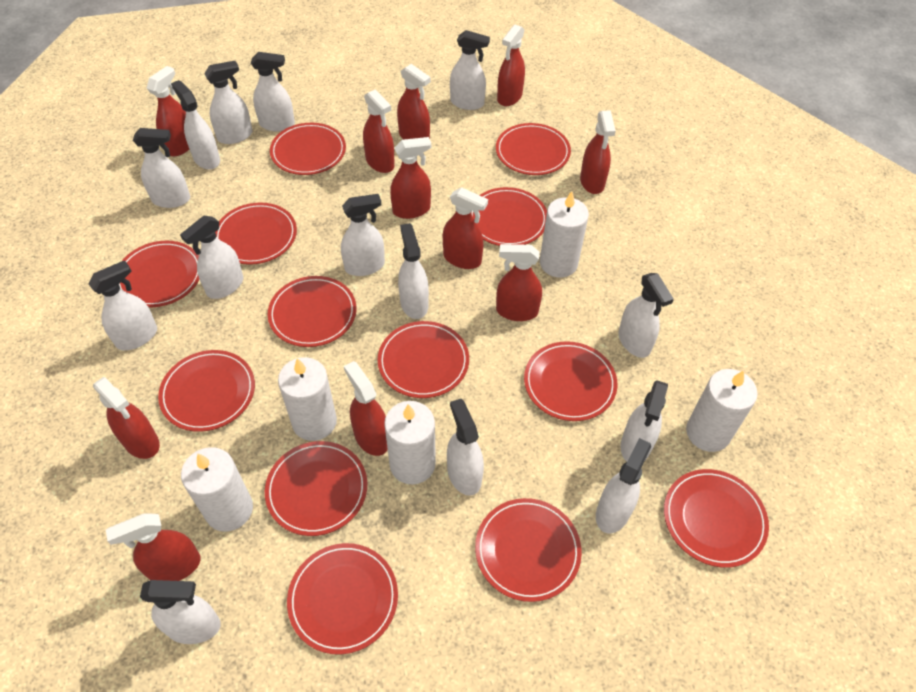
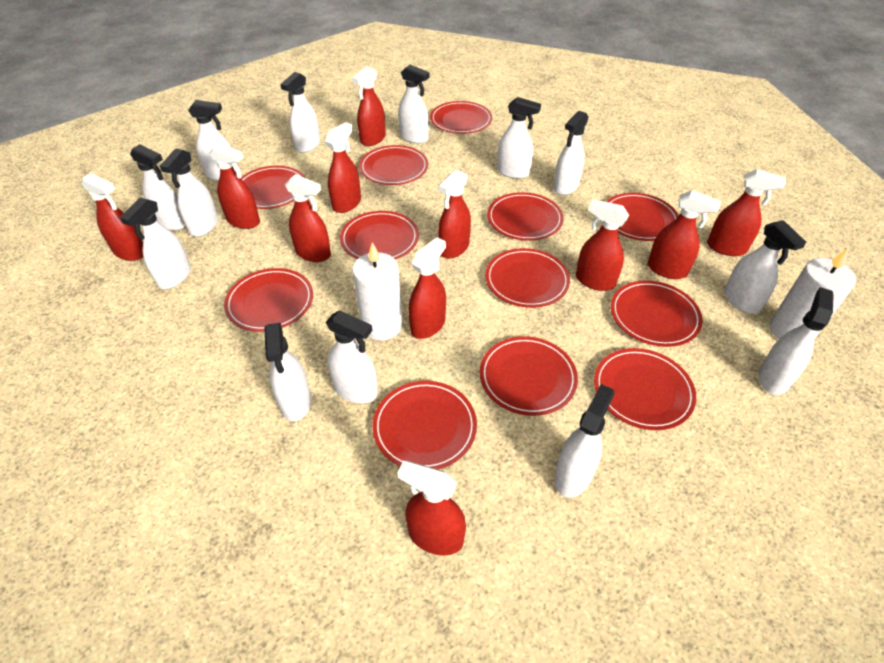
red plate: 13 -> 12
white candle: 5 -> 2
white spray bottle: 14 -> 13

